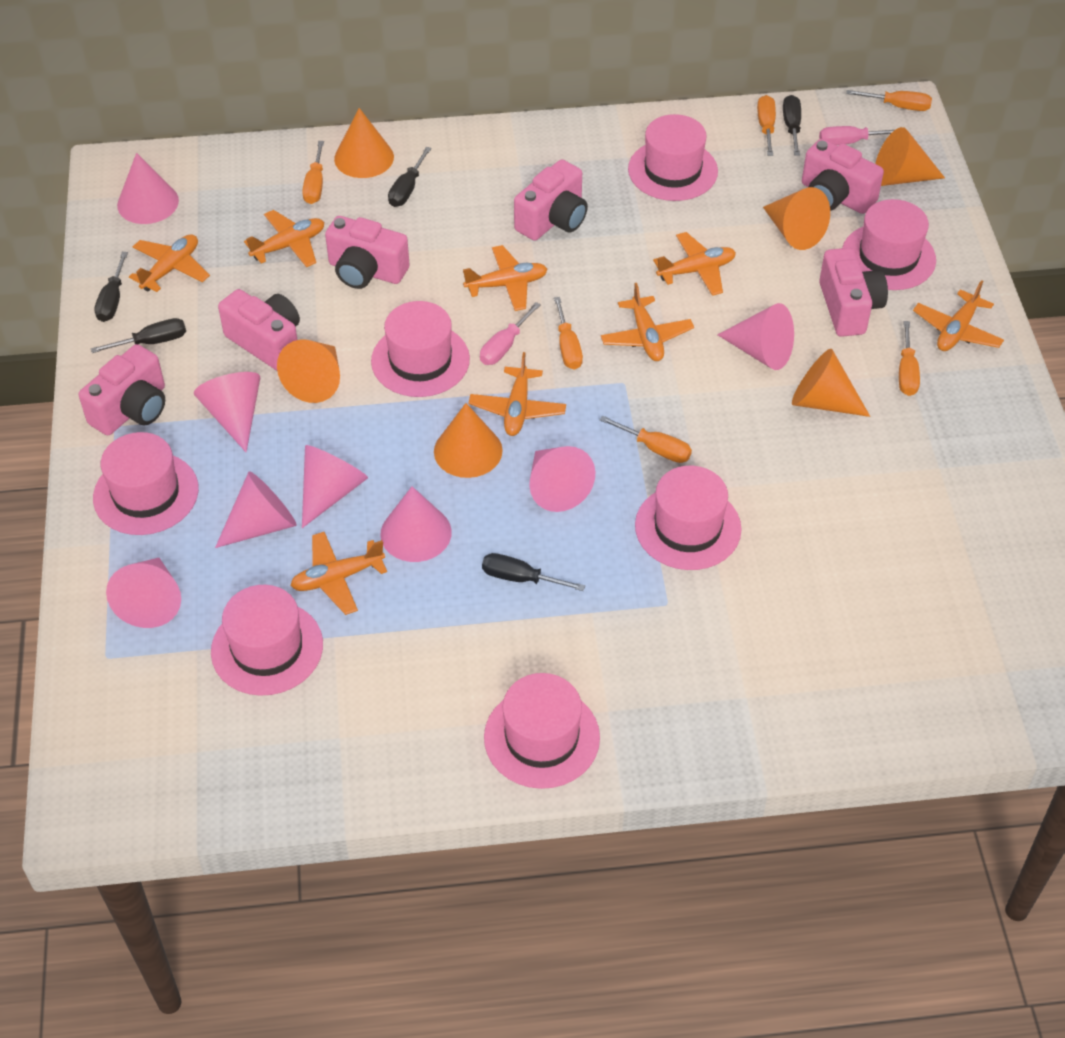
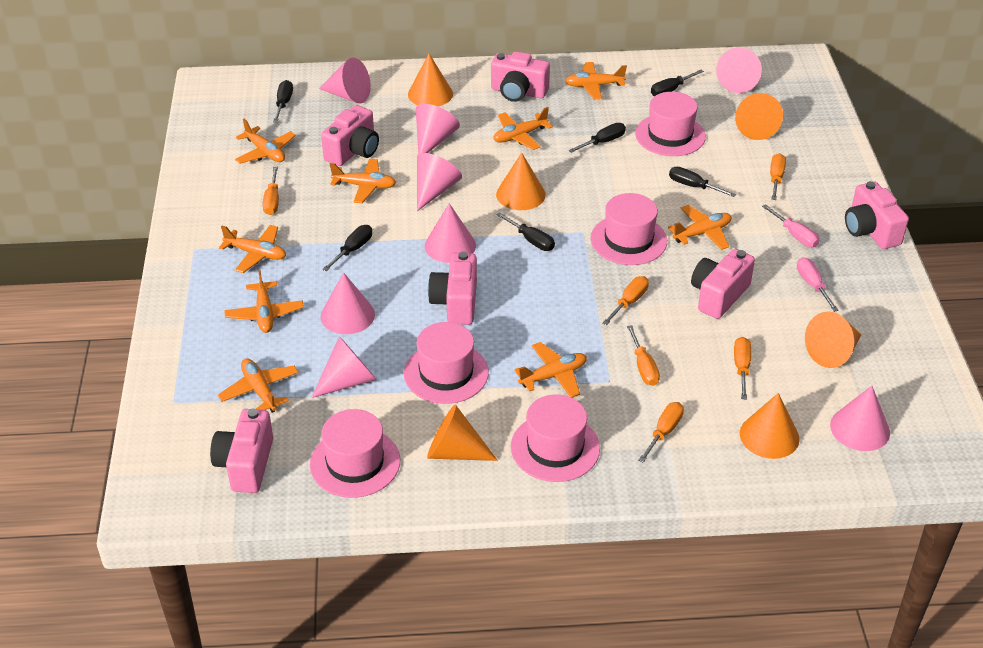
black screwdriver: 5 -> 6
orange plane: 8 -> 9
pink hat: 7 -> 5

